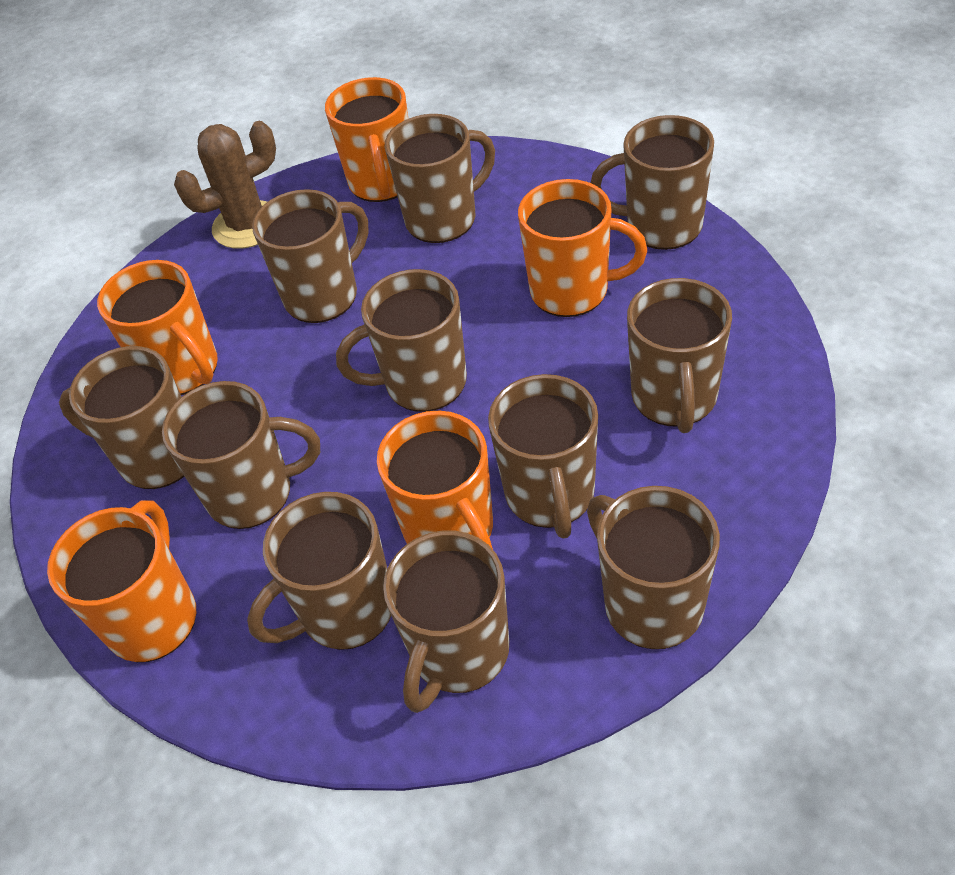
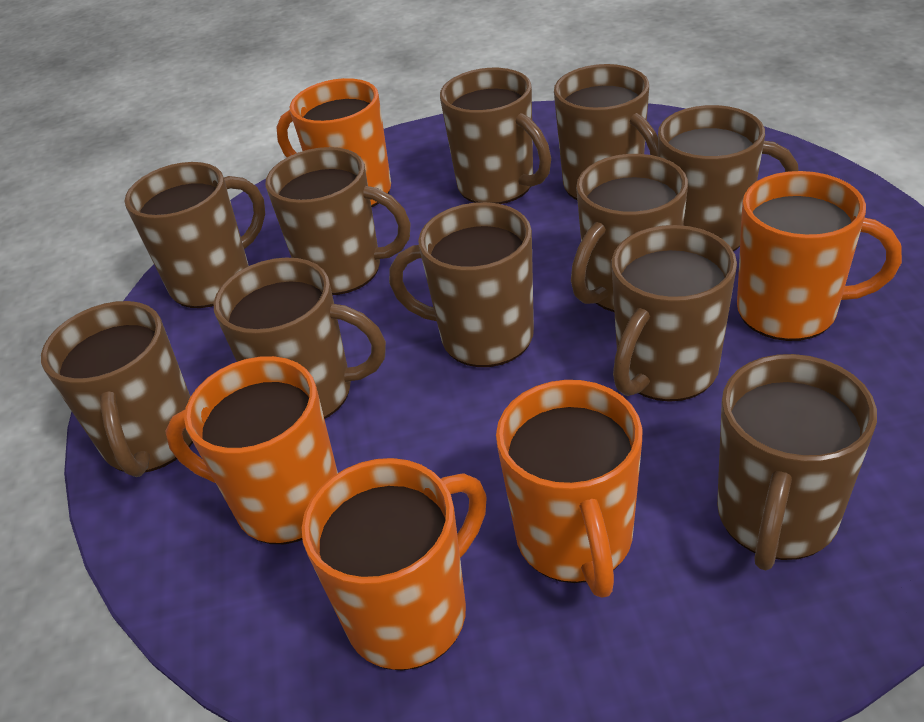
brown cactus: 1 -> 0

